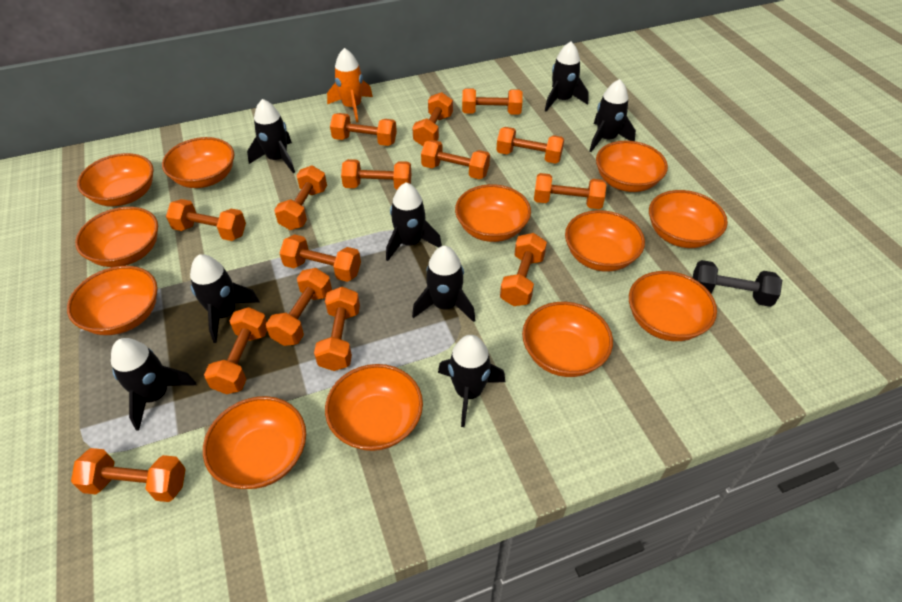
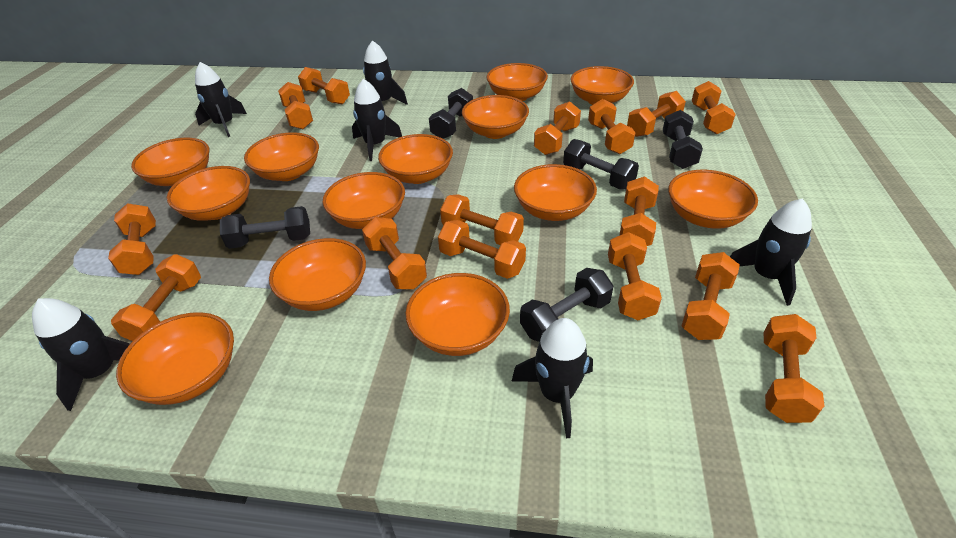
black dumbbell: 1 -> 5
black rocket: 8 -> 6
orange bowl: 12 -> 13
orange rocket: 1 -> 0

